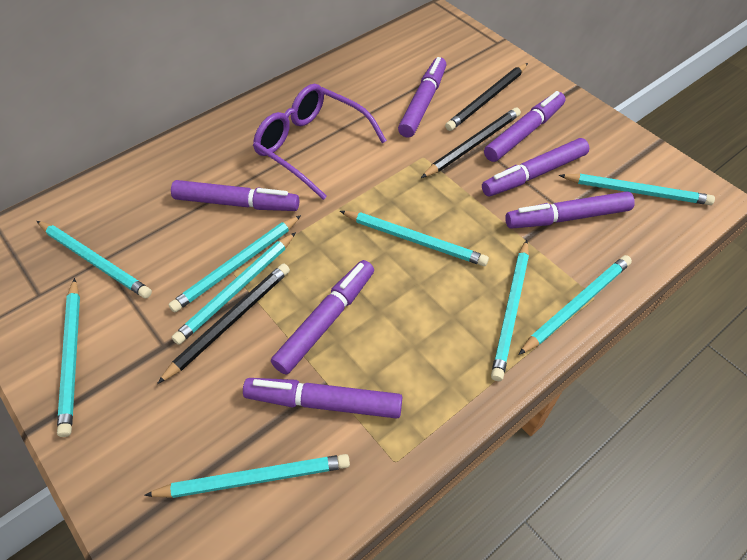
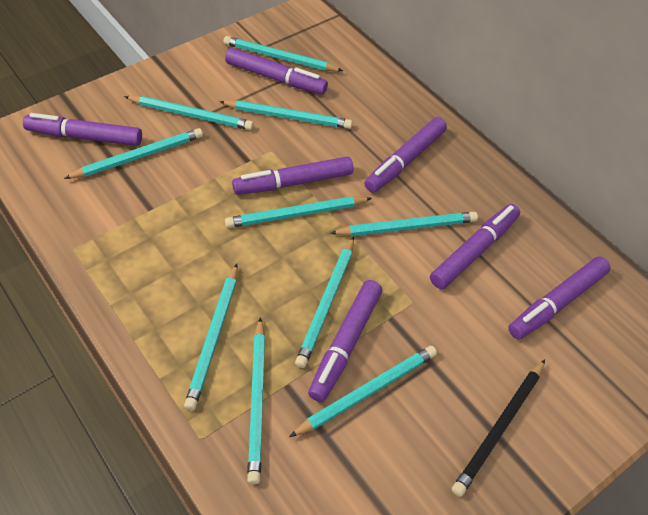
black pencil: 3 -> 1
purple glasses: 1 -> 0
turquoise pencil: 9 -> 10

